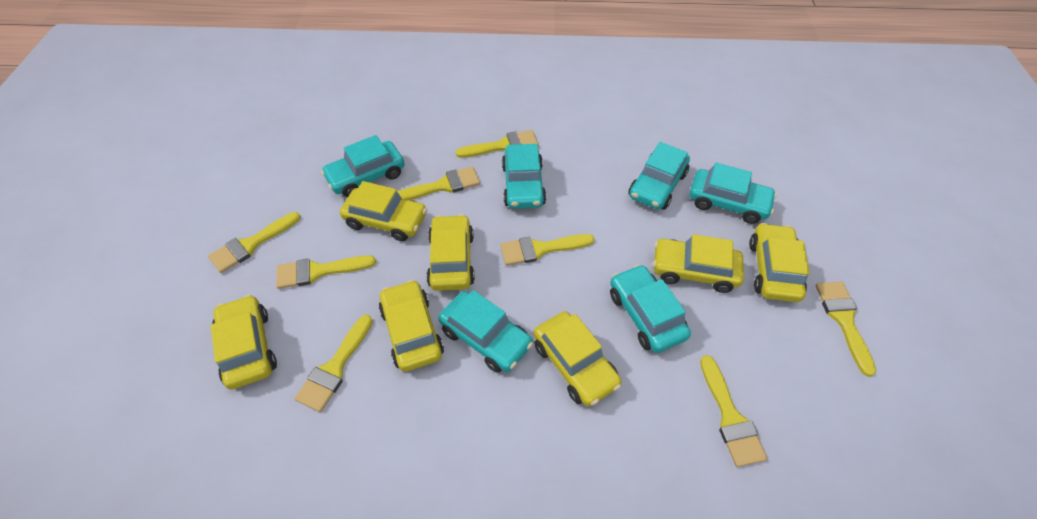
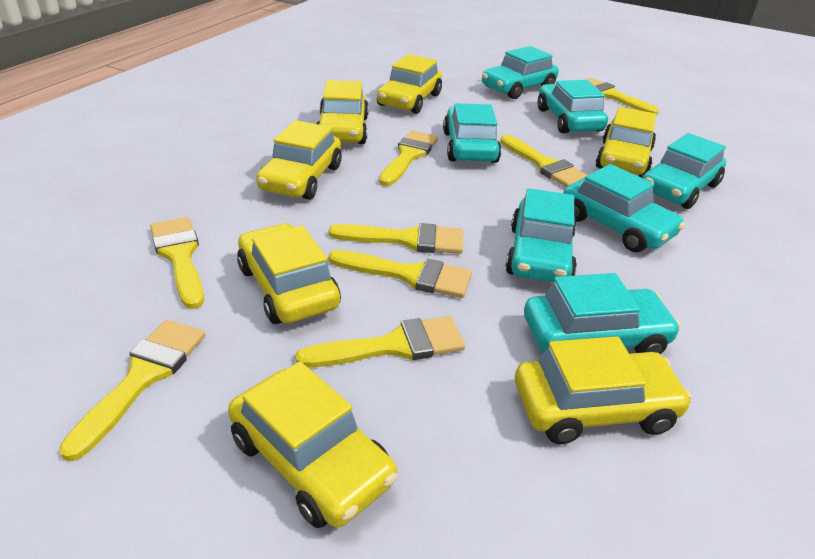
turquoise car: 6 -> 7

